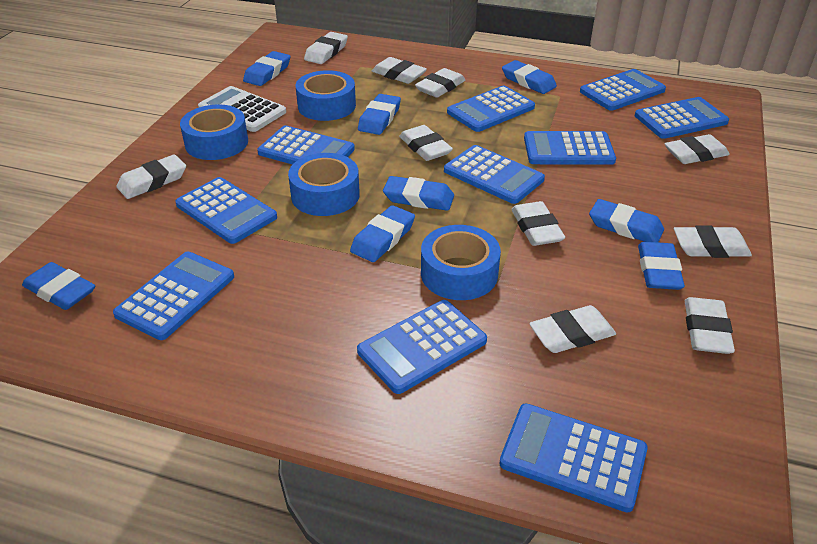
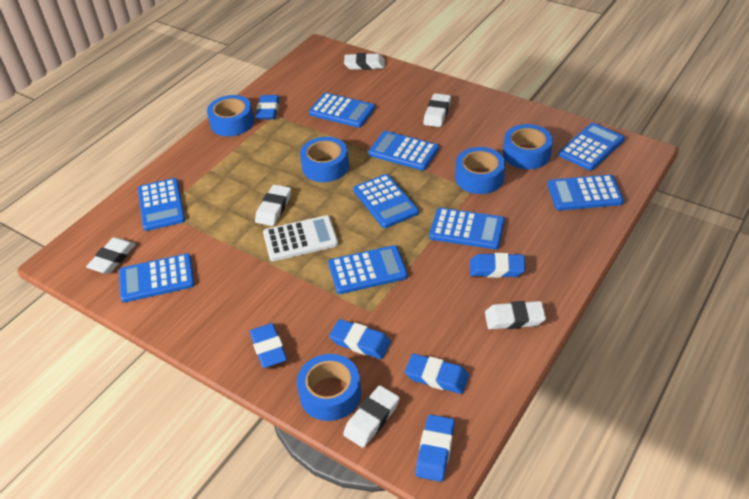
blue calculator: 10 -> 9
blue eraser: 8 -> 6
blue tape: 4 -> 5
white eraser: 10 -> 6

